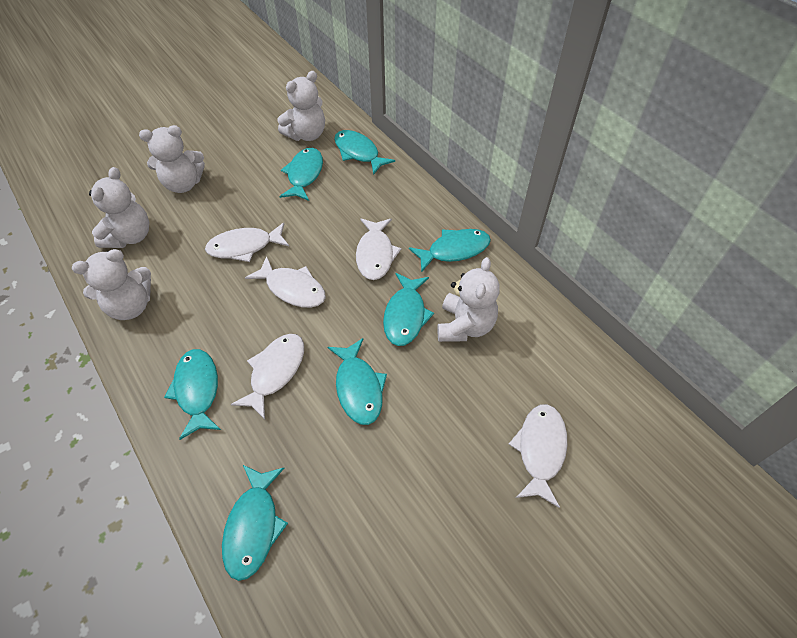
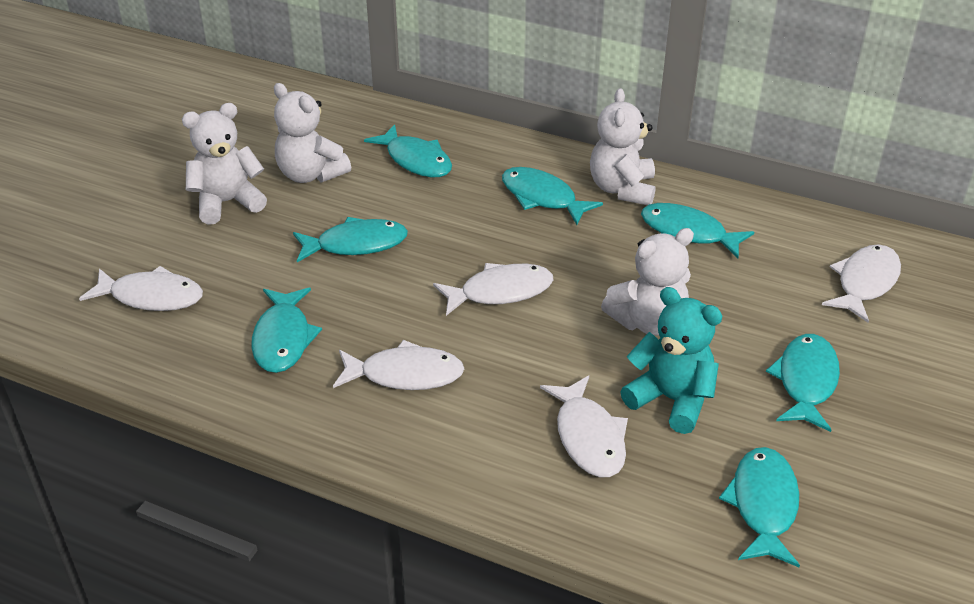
turquoise teddy bear: 0 -> 1
white teddy bear: 5 -> 4

